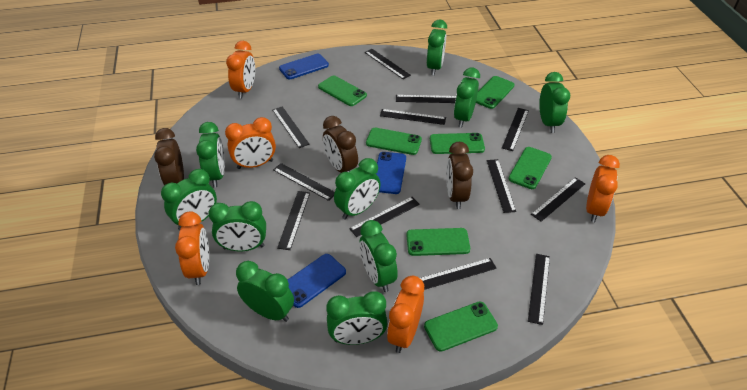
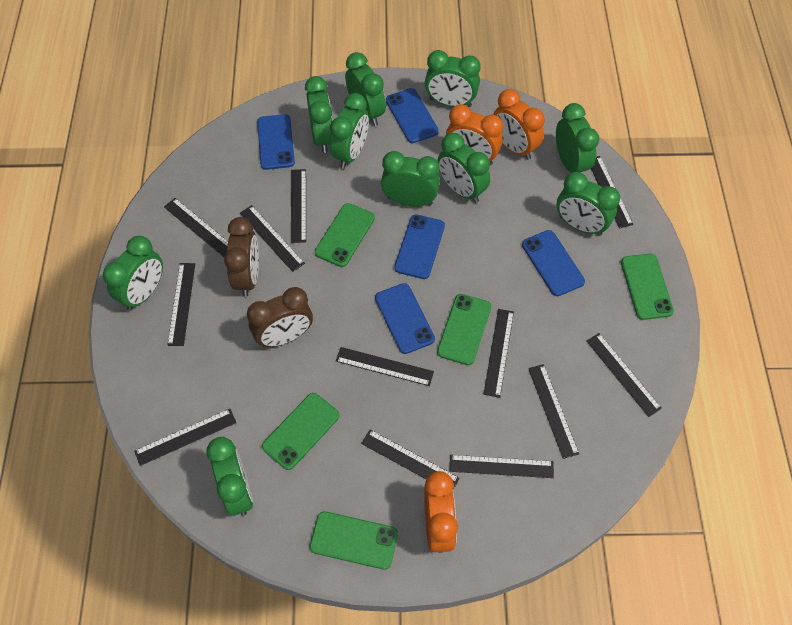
blue phone: 3 -> 5
brown clock: 3 -> 2
green phone: 7 -> 5
orange clock: 5 -> 3

